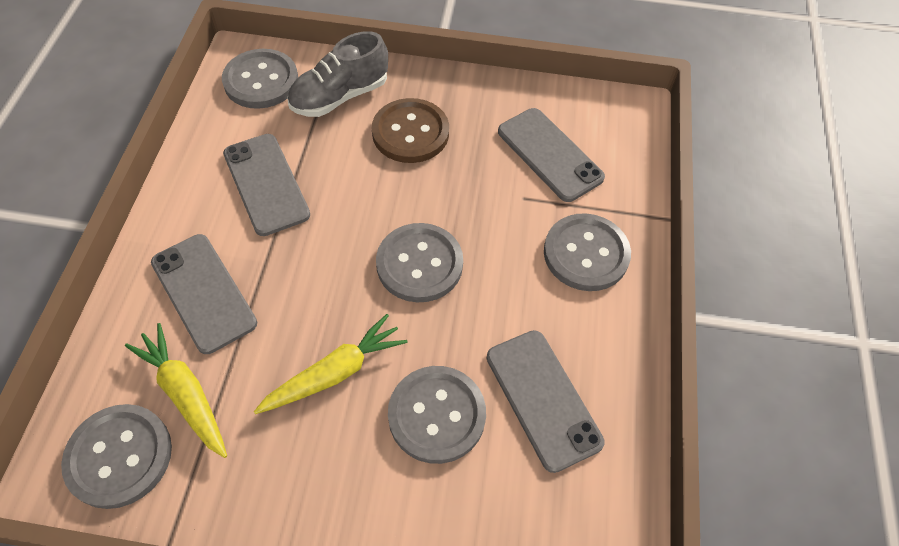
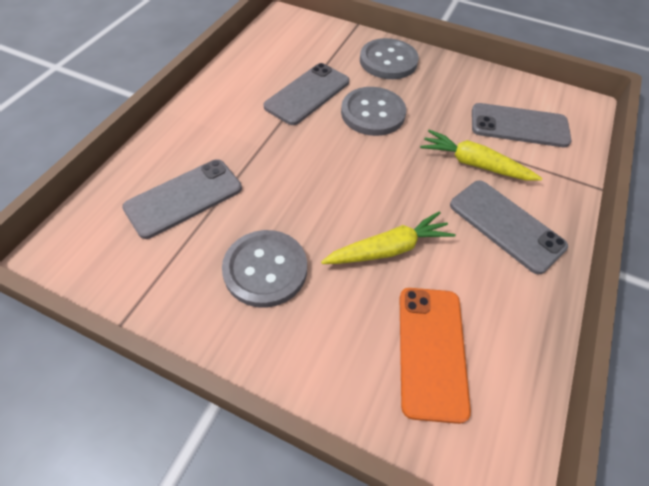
brown button: 1 -> 0
grey button: 5 -> 3
grey shoe: 1 -> 0
orange phone: 0 -> 1

